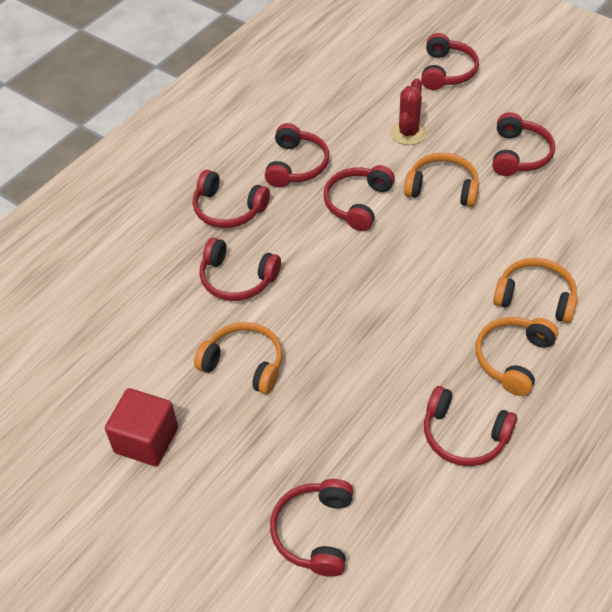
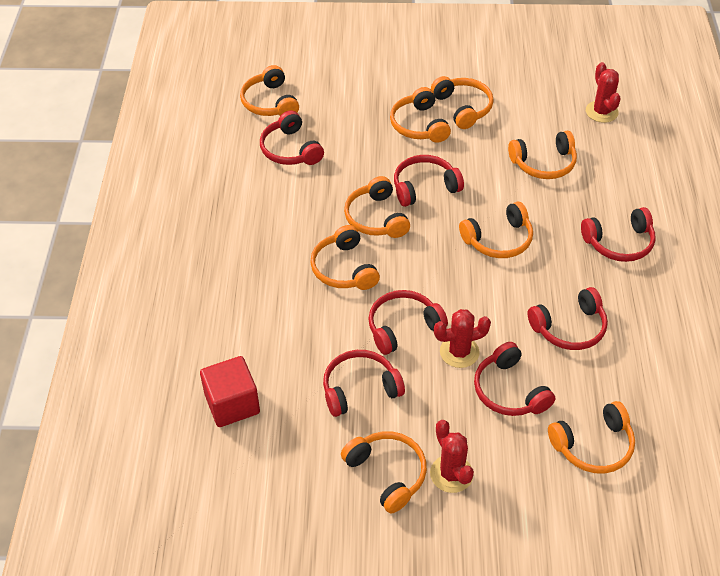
orange headphones: 4 -> 9
red cactus: 1 -> 3
red headphones: 8 -> 7

